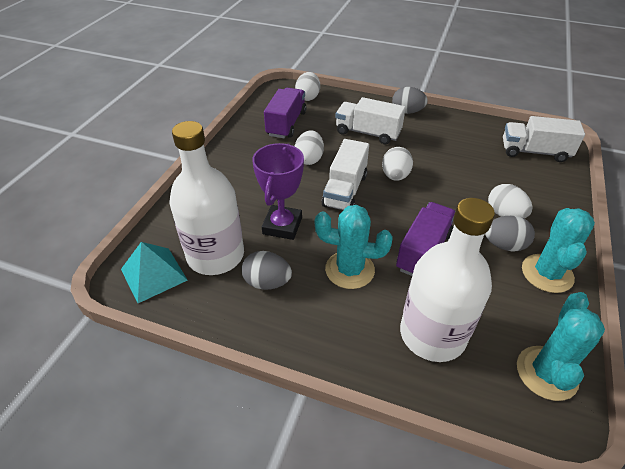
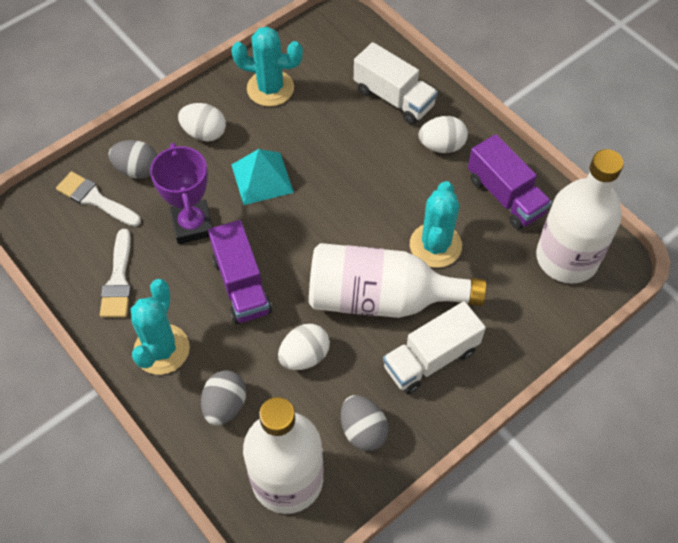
white bottle: 2 -> 3
white brush: 0 -> 2
white egg: 4 -> 3
white truck: 3 -> 2

